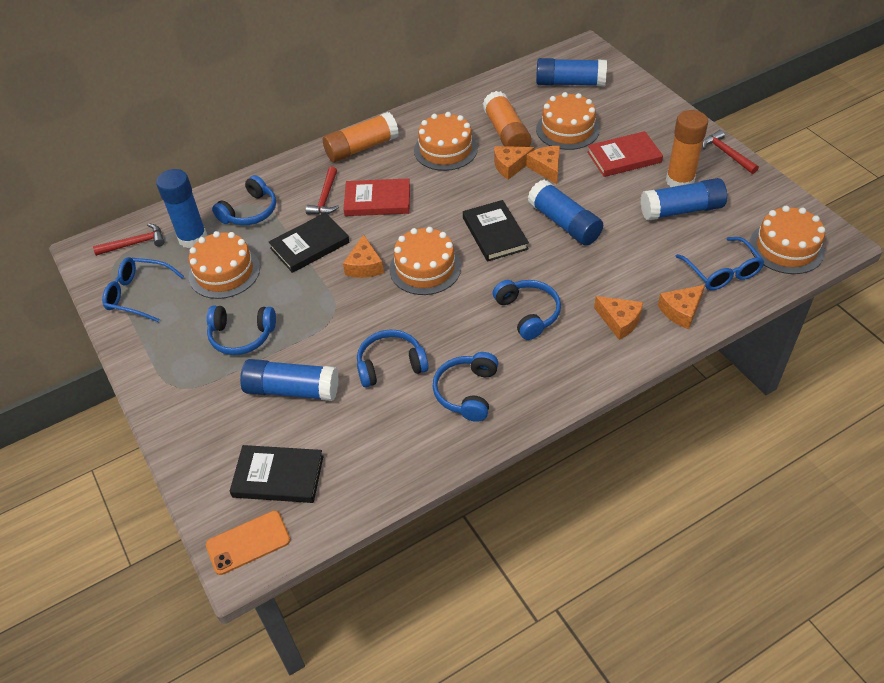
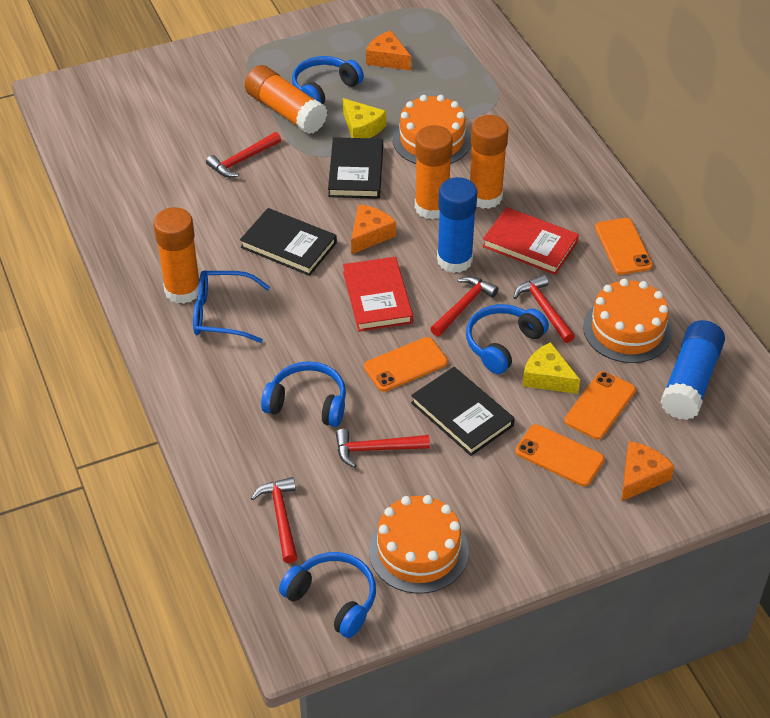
blue glasses: 2 -> 1
blue glue stick: 5 -> 2
blue headphones: 5 -> 4
orange cake: 5 -> 3
orange cheese: 5 -> 3
orange glue stick: 3 -> 4
orange phone: 1 -> 4
red hammer: 3 -> 5
yellow cheese: 0 -> 2

